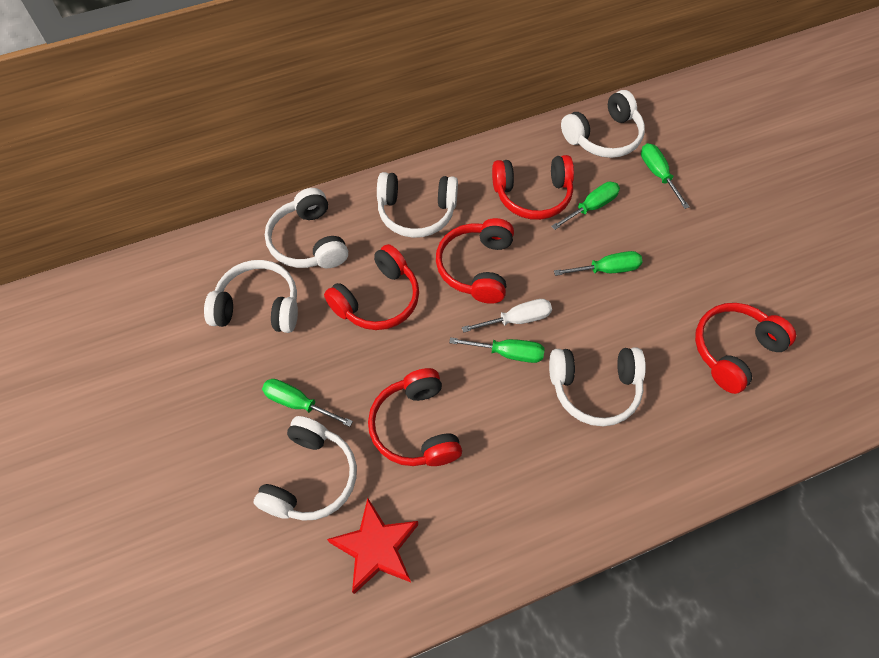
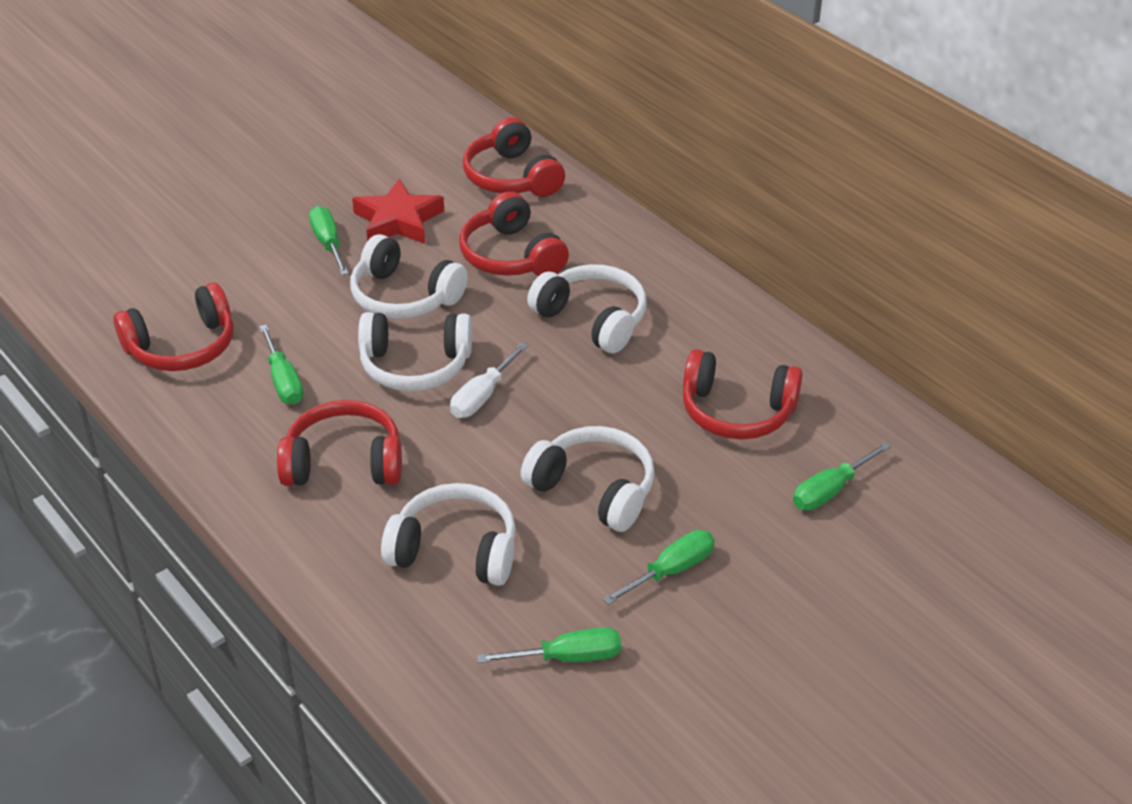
white headphones: 6 -> 5

